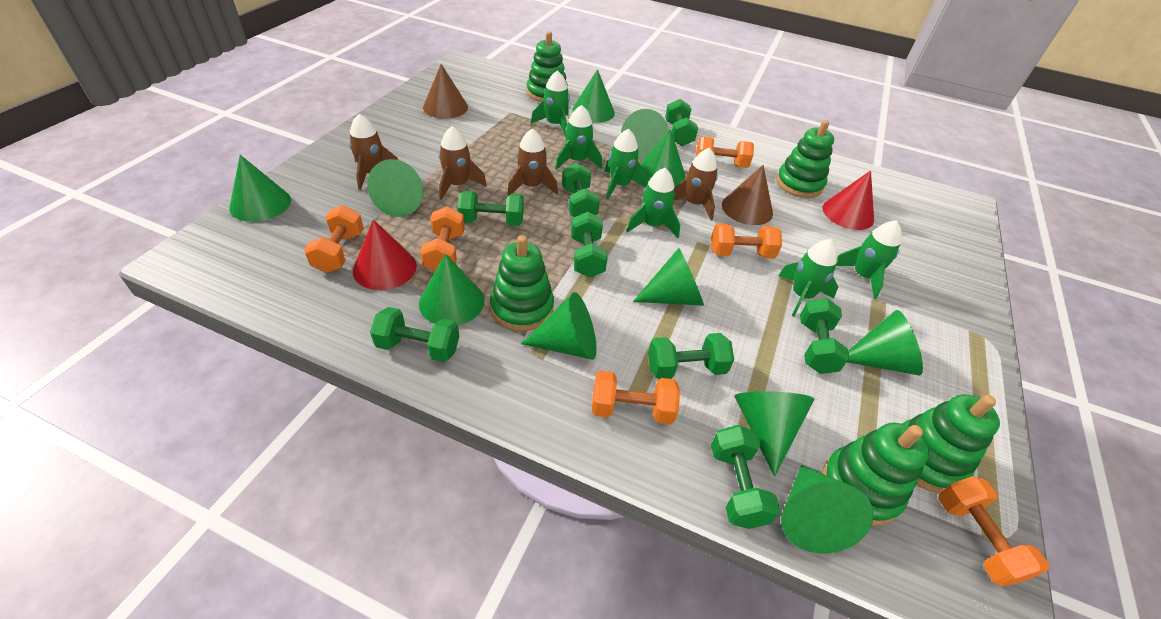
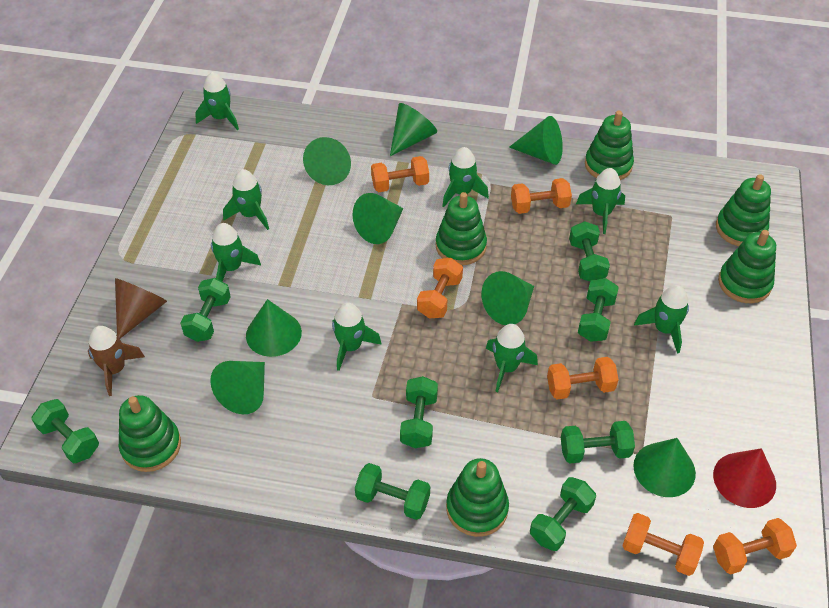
brown cone: 2 -> 1
brown rocket: 4 -> 1
green cone: 11 -> 8
green rocket: 6 -> 8
green stacking toy: 5 -> 6
red cone: 2 -> 1

